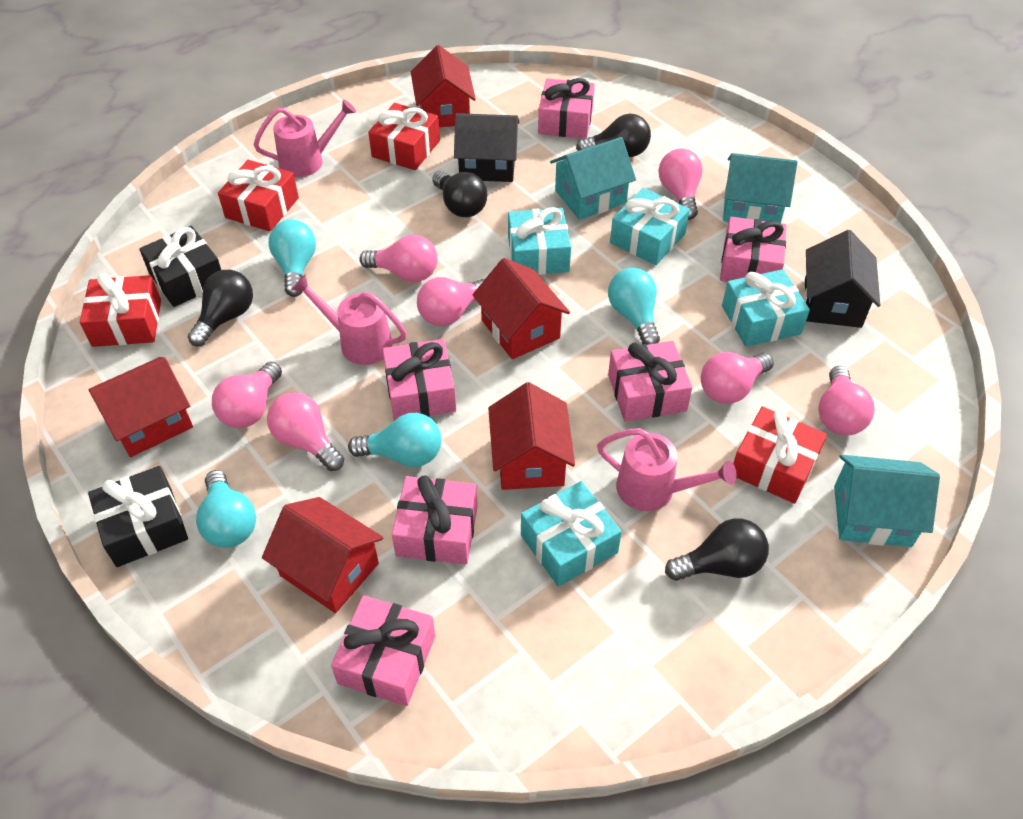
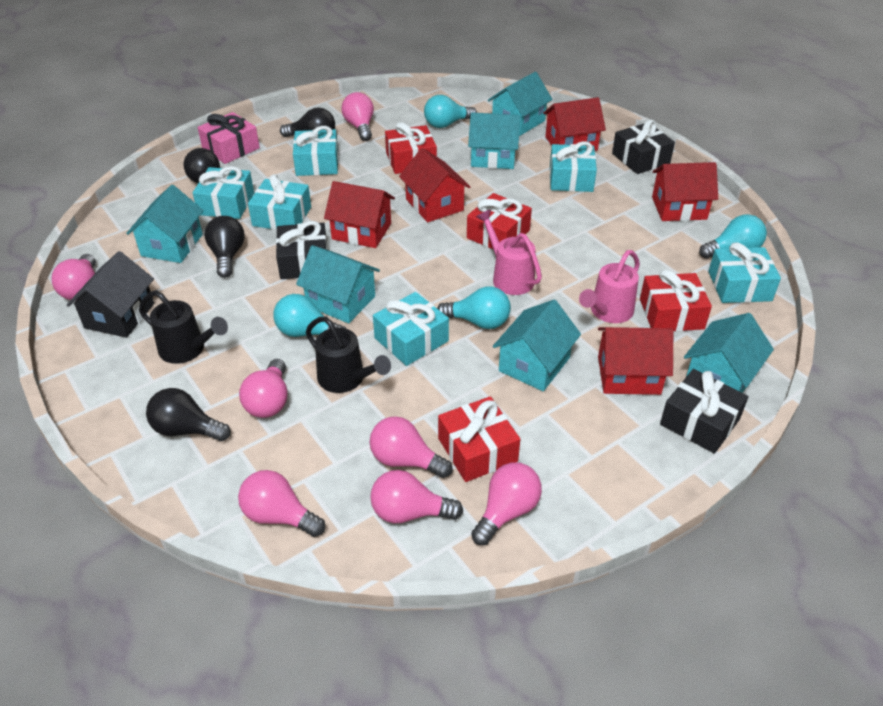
black gift: 2 -> 3
black house: 2 -> 1
black watering can: 0 -> 2
pink gift: 6 -> 1
pink watering can: 3 -> 2
turquoise gift: 4 -> 6
turquoise house: 3 -> 6

